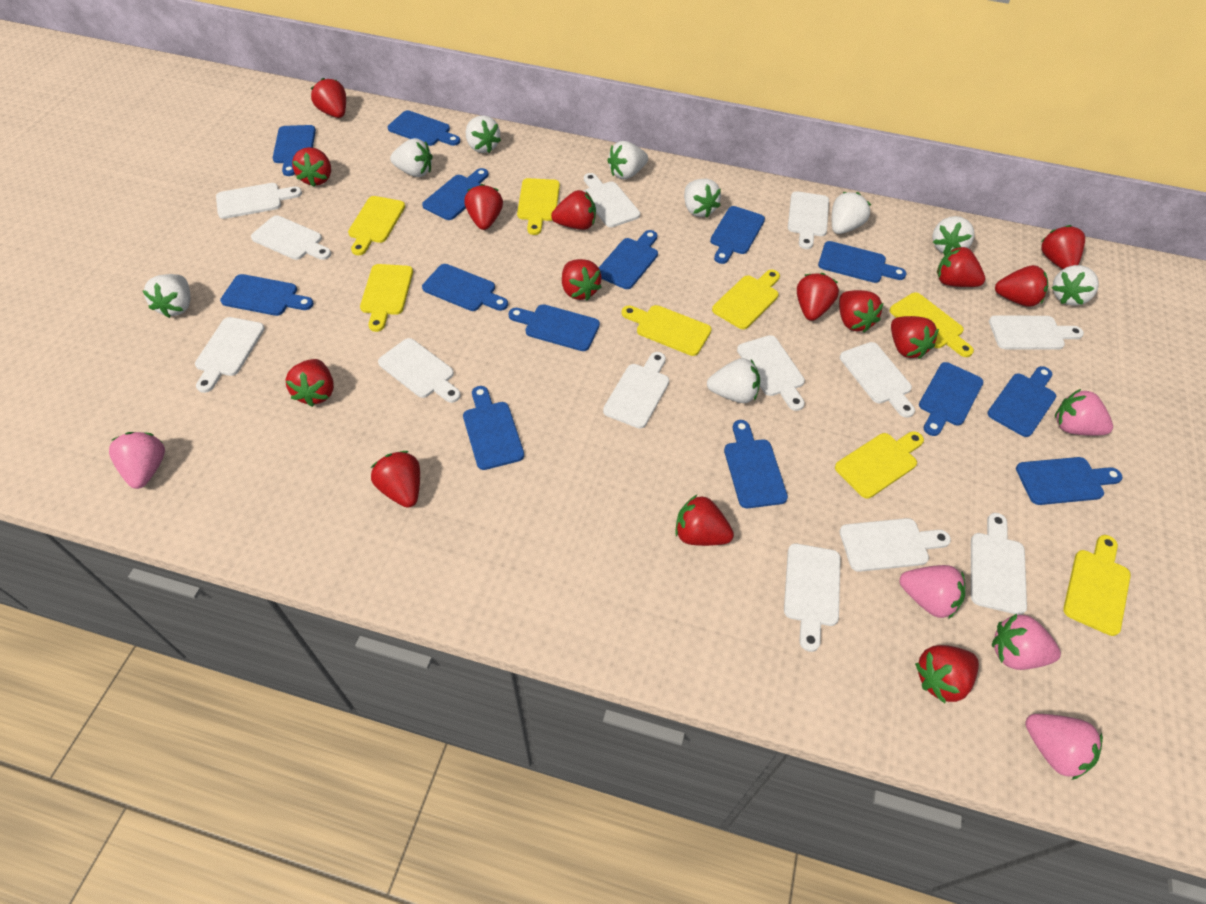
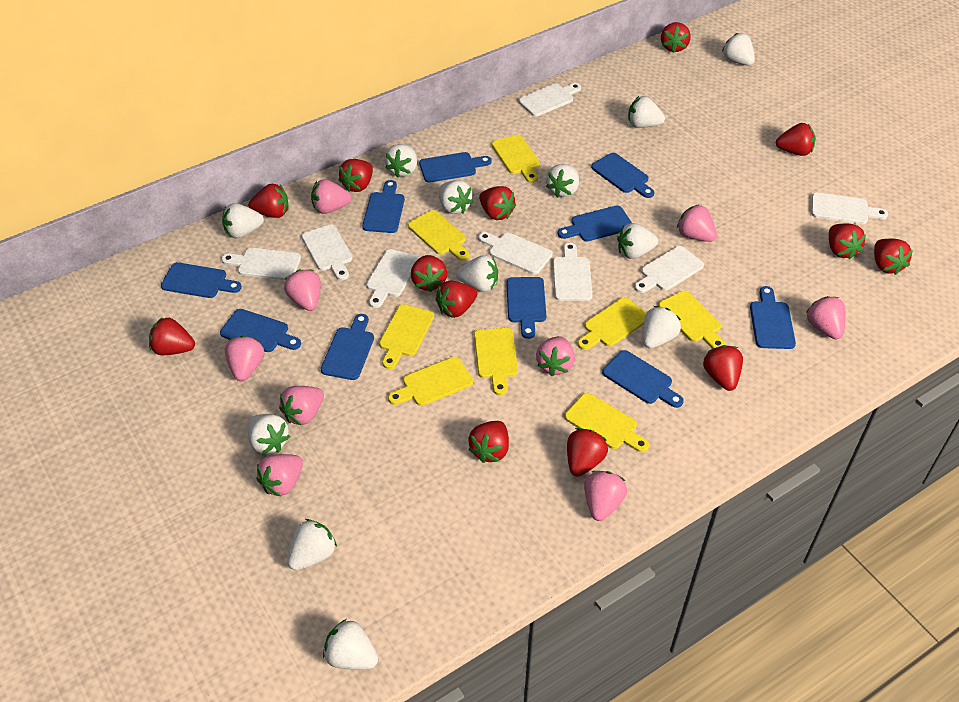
blue cutting board: 14 -> 10
pink strawberry: 5 -> 9
red strawberry: 15 -> 13
white cutting board: 13 -> 8
white strawberry: 9 -> 12

